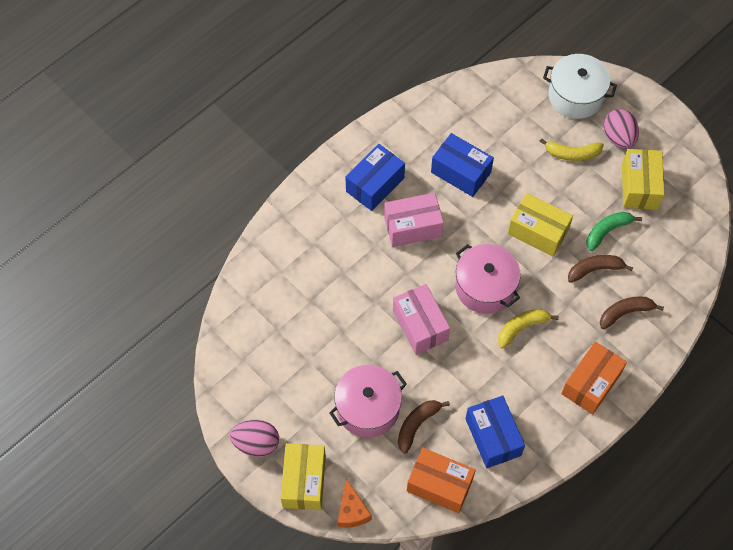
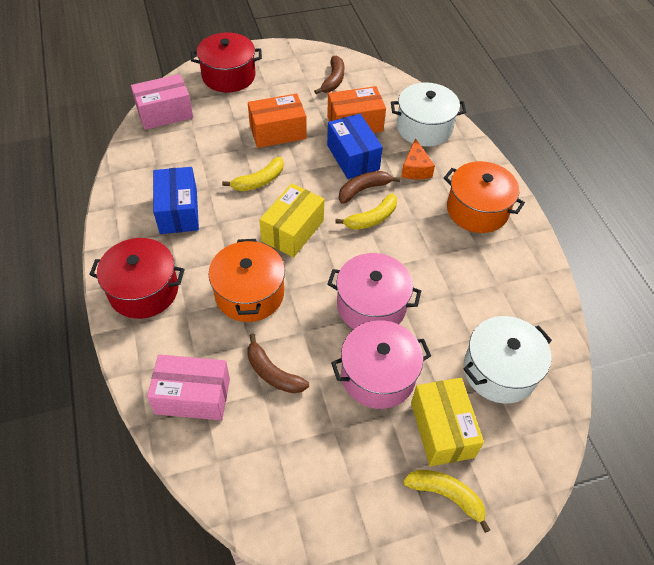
blue box: 3 -> 2
green banana: 1 -> 0
orange pot: 0 -> 2
pink egg: 2 -> 0
red pot: 0 -> 2
white pot: 1 -> 2
yellow banana: 2 -> 3
yellow box: 3 -> 2

